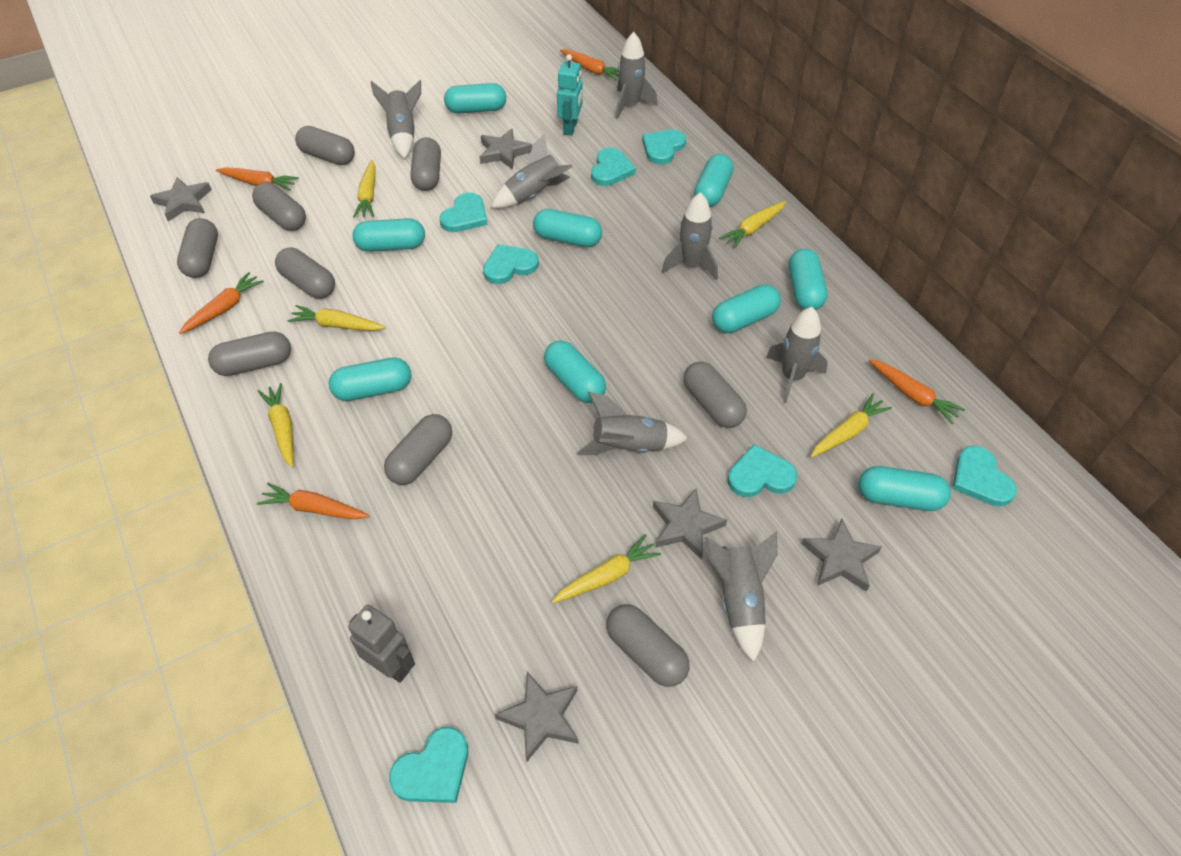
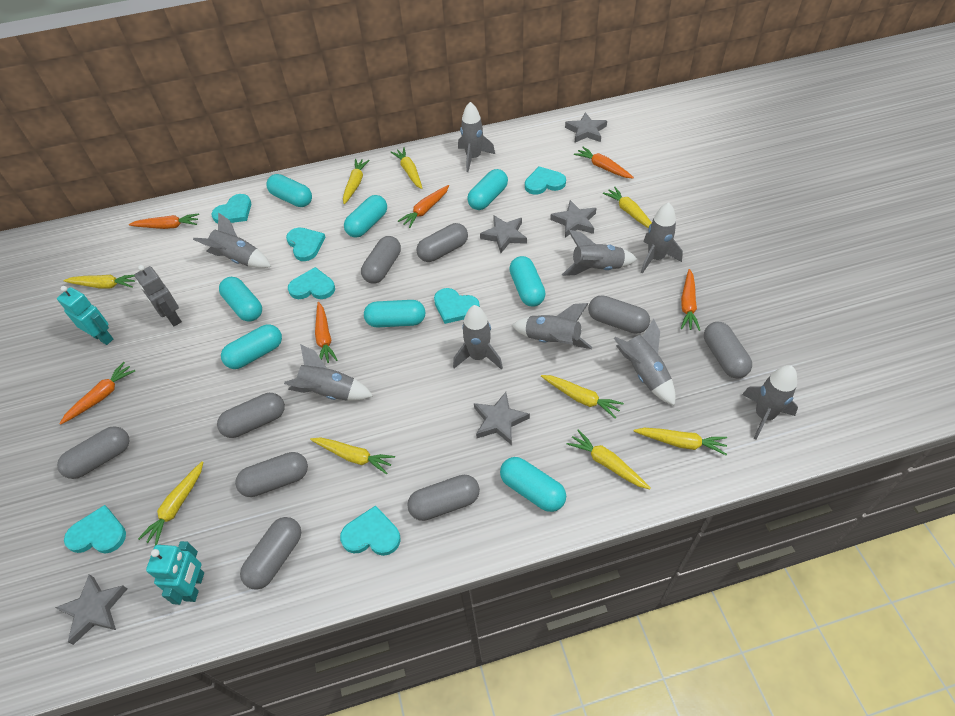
grey rocket: 7 -> 9
orange carrot: 5 -> 6
turquoise capsule: 9 -> 8
turquoise robot: 1 -> 2
yellow carrot: 6 -> 9

